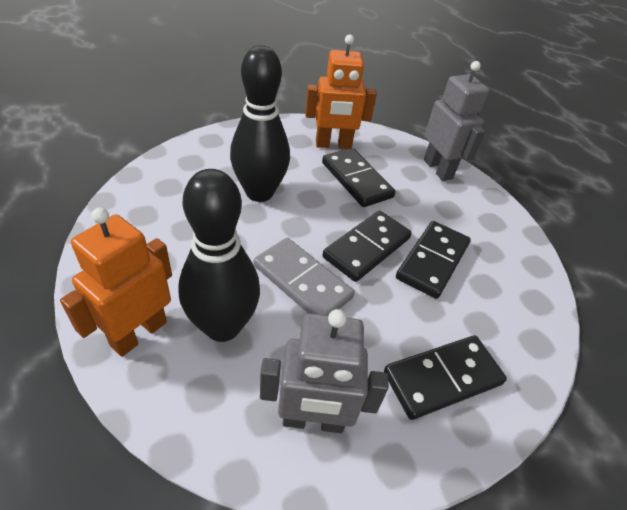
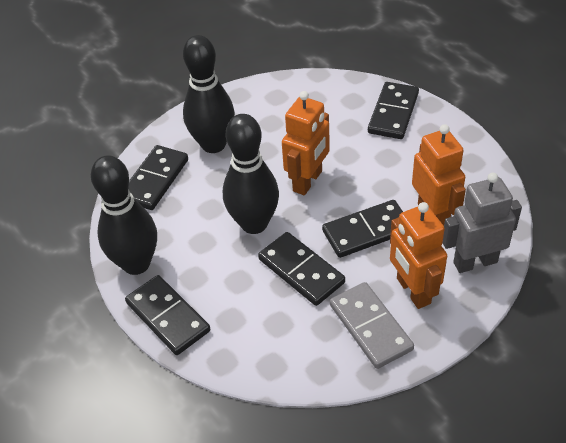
black bowling pin: 2 -> 3
black domino: 4 -> 5
grey robot: 2 -> 1
orange robot: 2 -> 3

